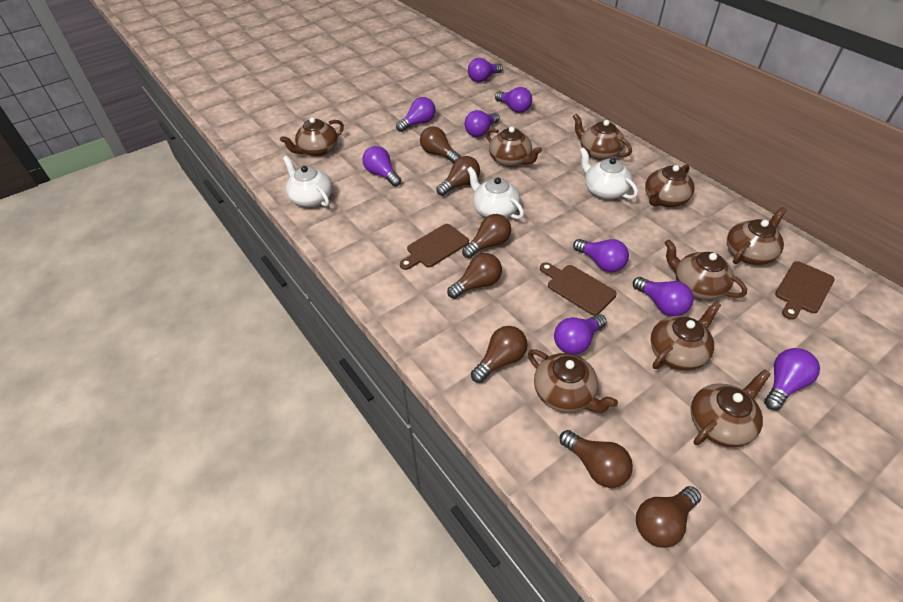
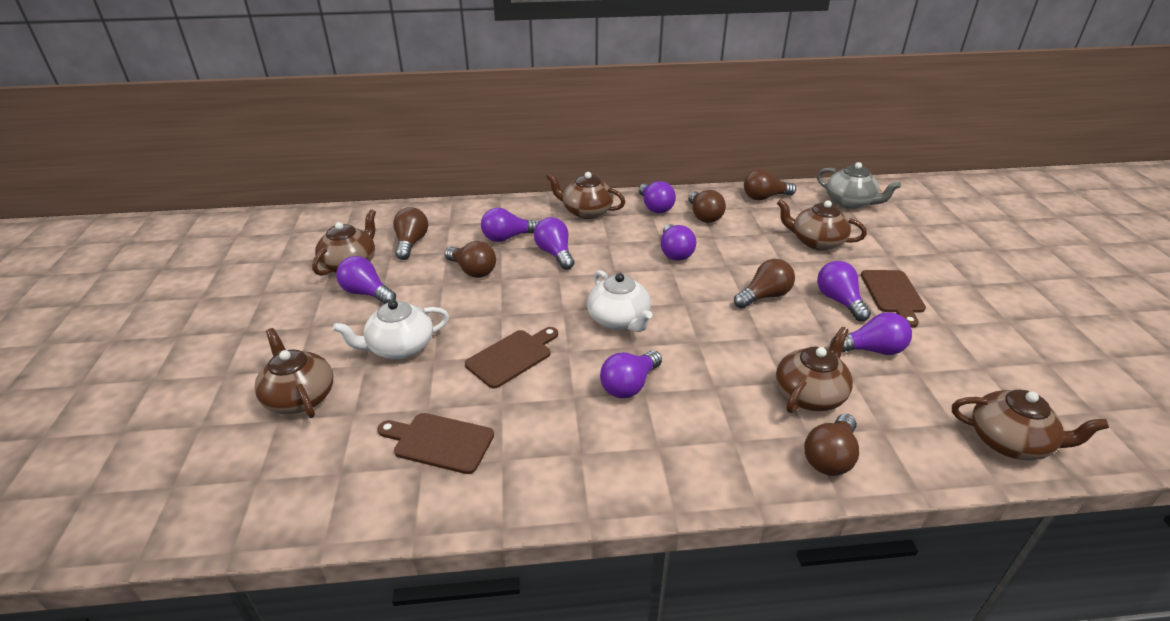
brown light bulb: 7 -> 6
brown teapot: 9 -> 6
grey teapot: 0 -> 1
purple light bulb: 9 -> 8
white teapot: 3 -> 2

